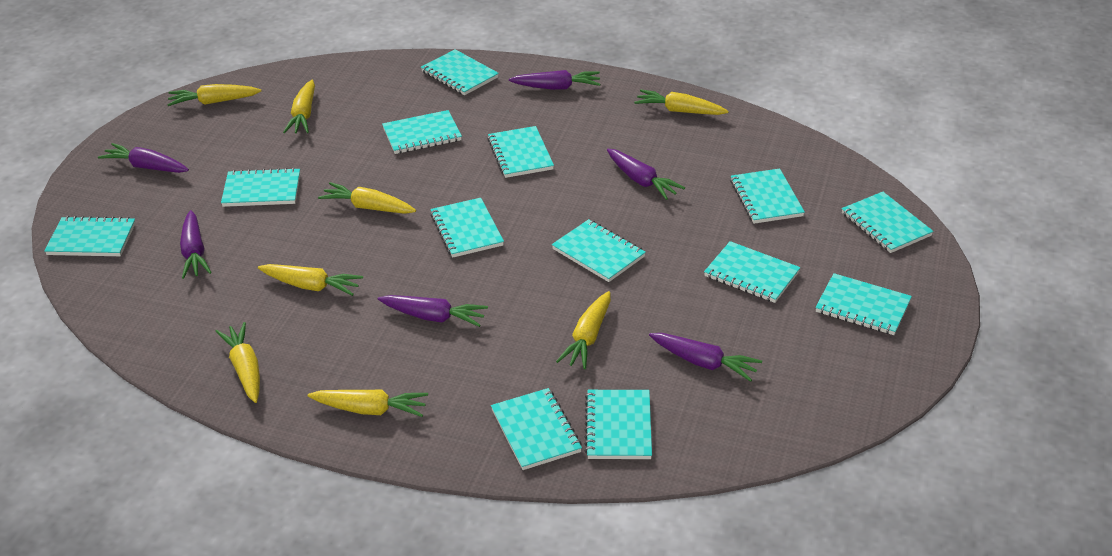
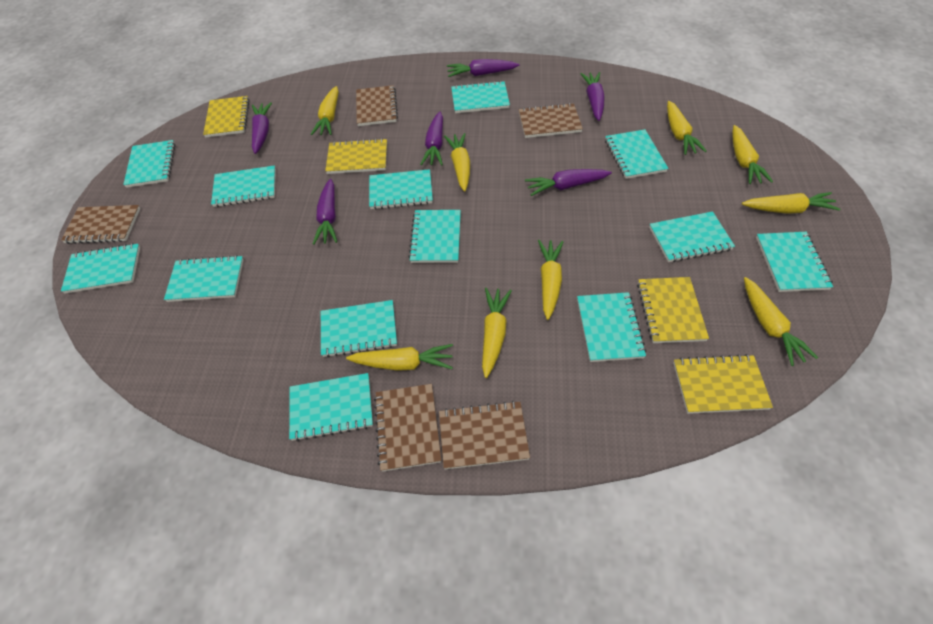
brown notebook: 0 -> 5
yellow carrot: 8 -> 9
yellow notebook: 0 -> 4

